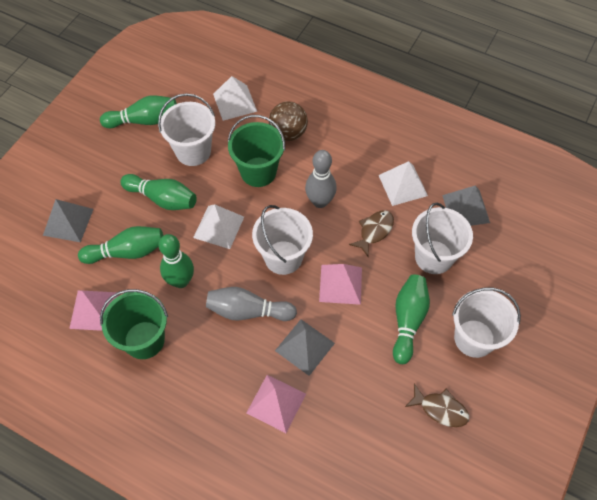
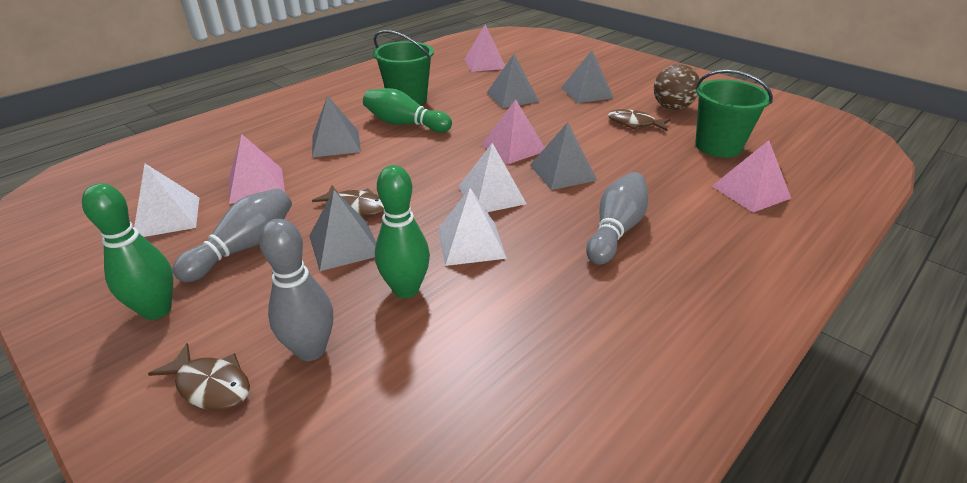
brown fish: 2 -> 3
green bowling pin: 5 -> 3
grey bowling pin: 2 -> 3
grey pyramid: 3 -> 5
pink pyramid: 3 -> 4
white bucket: 4 -> 0

